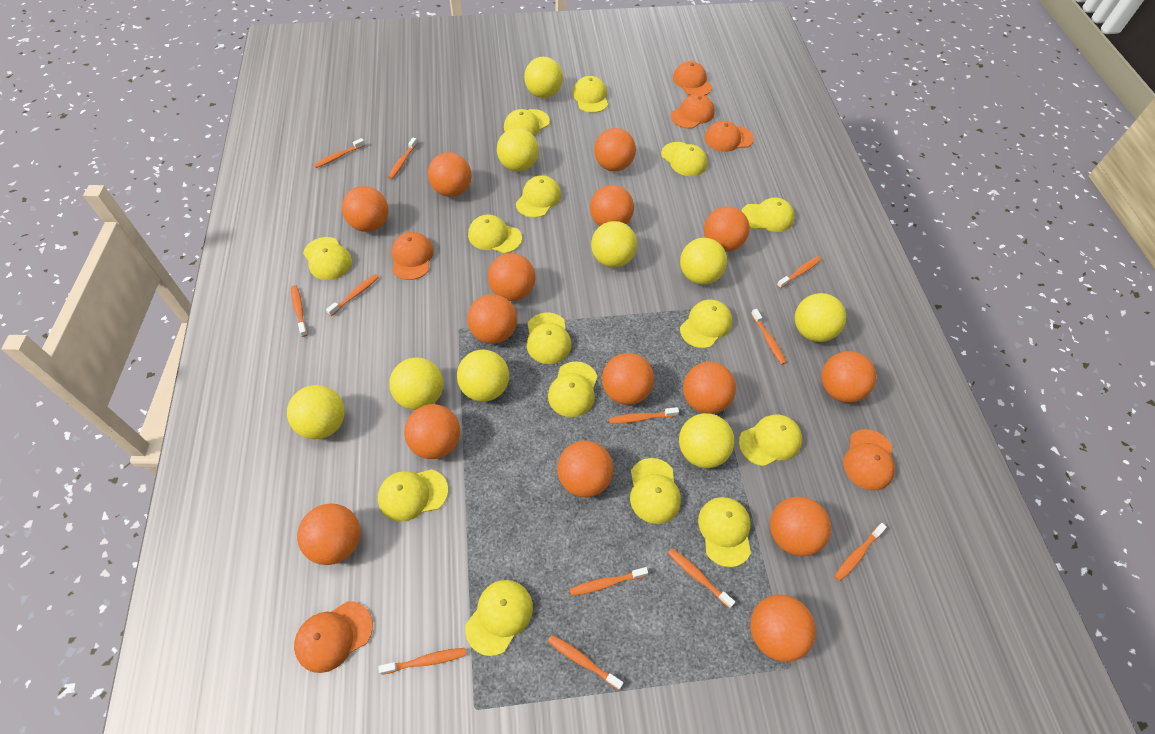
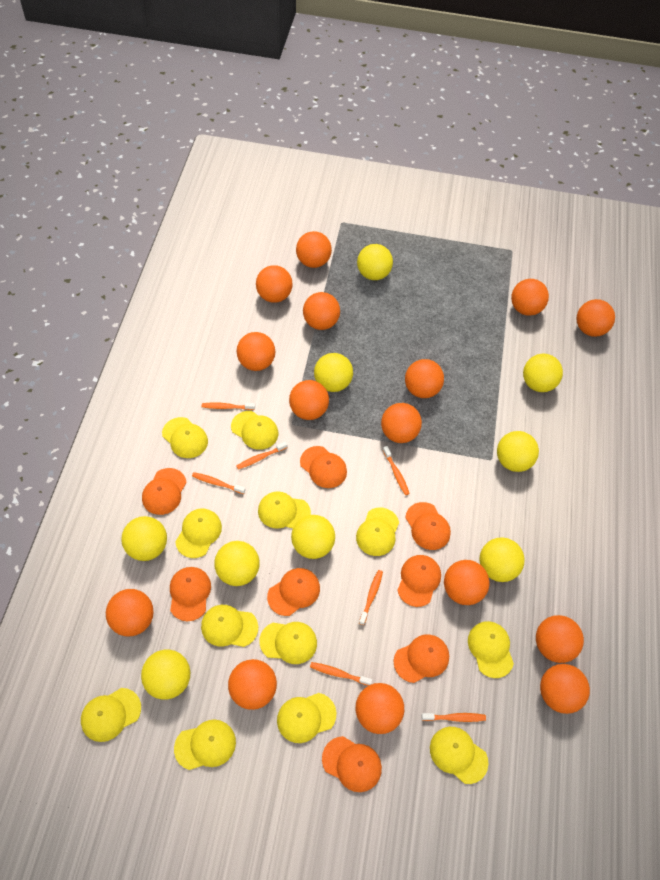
orange cap: 6 -> 8
orange toothbrush: 12 -> 7
yellow cap: 15 -> 12

